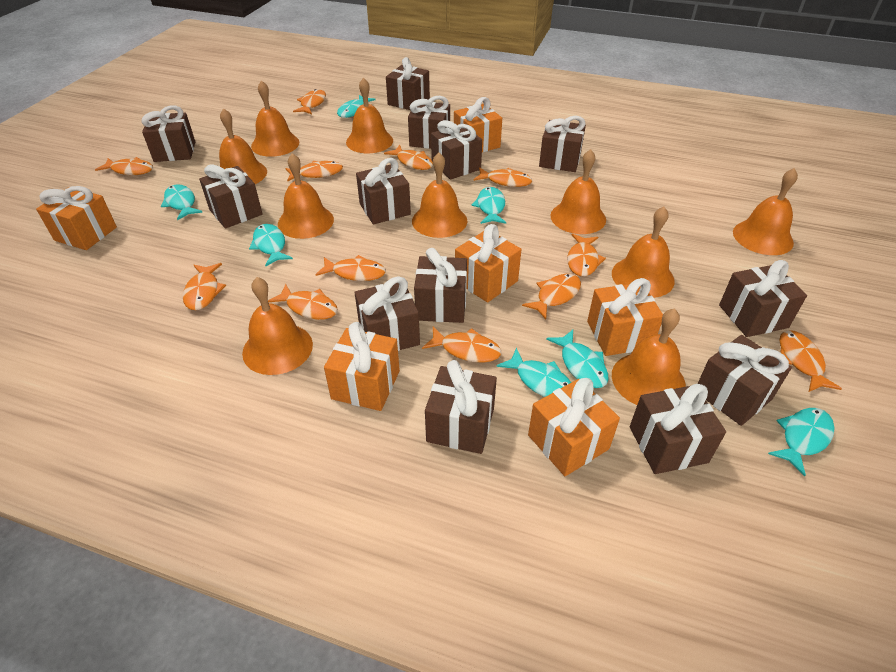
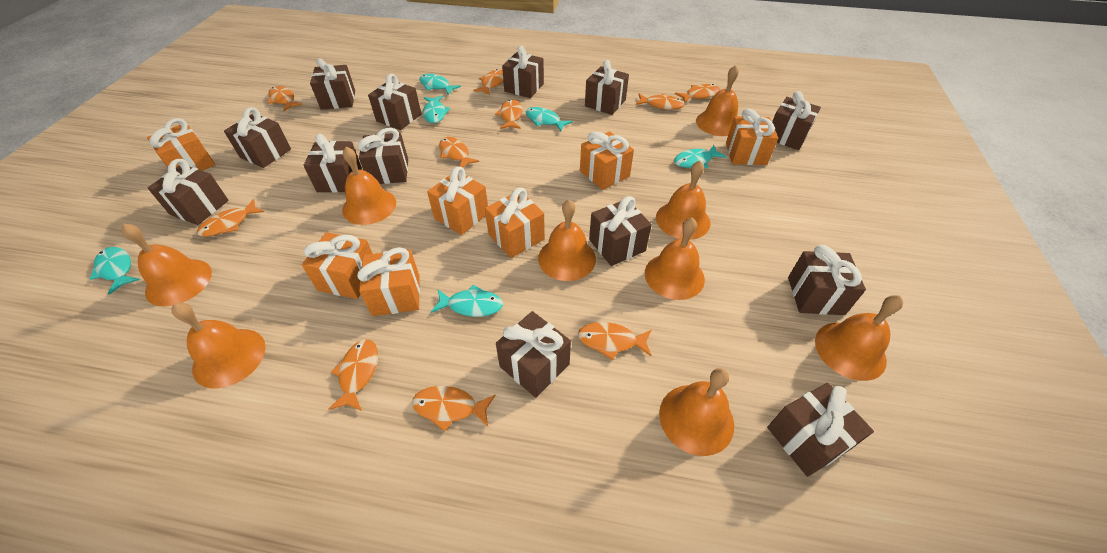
orange bell: 10 -> 9
orange fish: 12 -> 10
orange gift: 6 -> 7
turquoise fish: 7 -> 6

